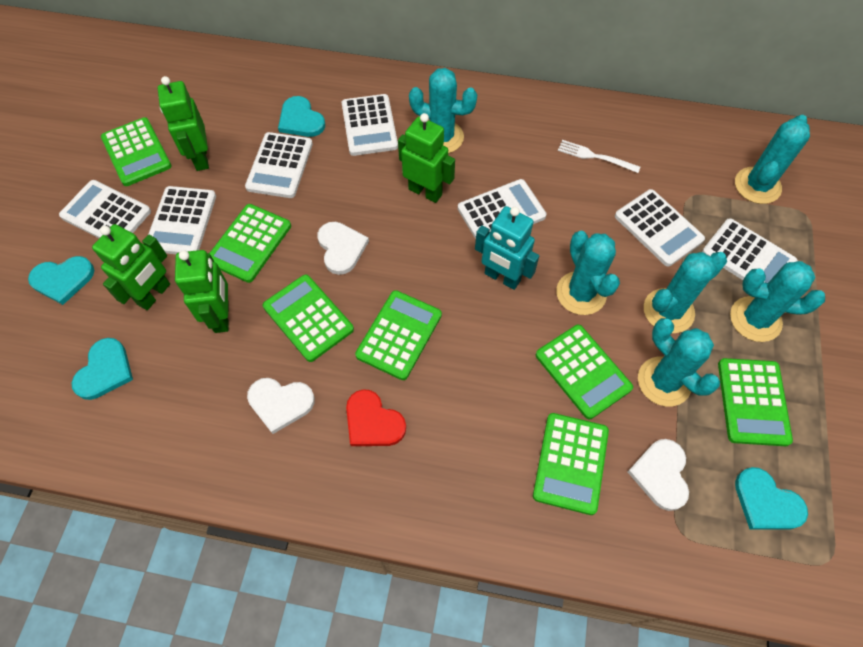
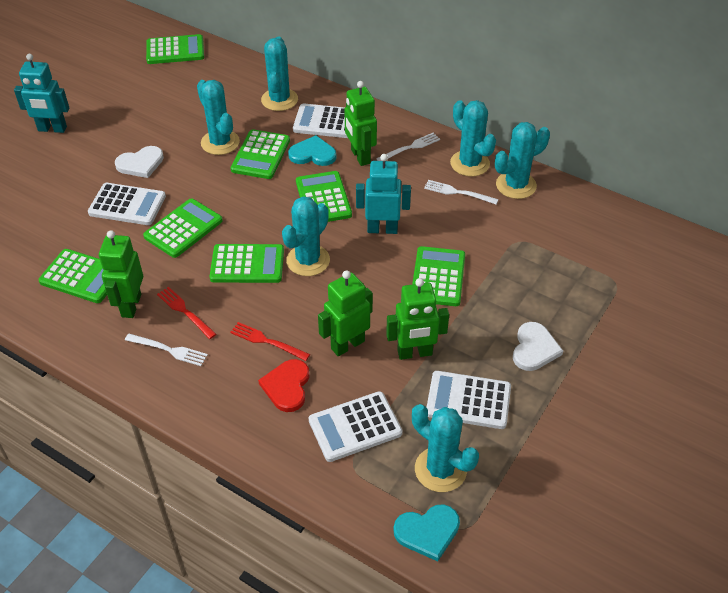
red fork: 0 -> 2
turquoise heart: 4 -> 2
turquoise robot: 1 -> 2
white calculator: 7 -> 4
white fork: 1 -> 3
white heart: 3 -> 2

